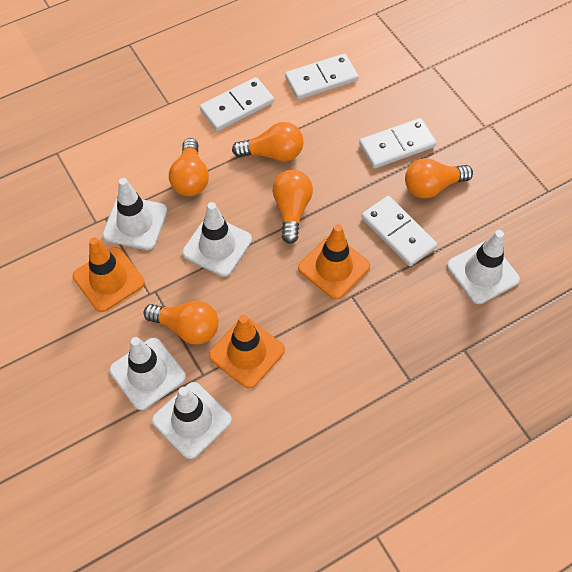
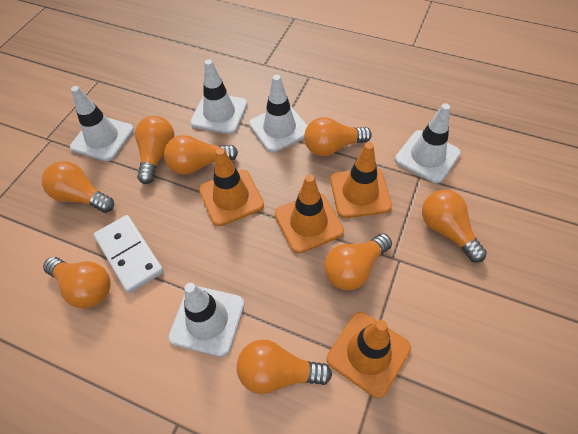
orange light bulb: 5 -> 8
orange traffic cone: 3 -> 4
white domino: 4 -> 1

